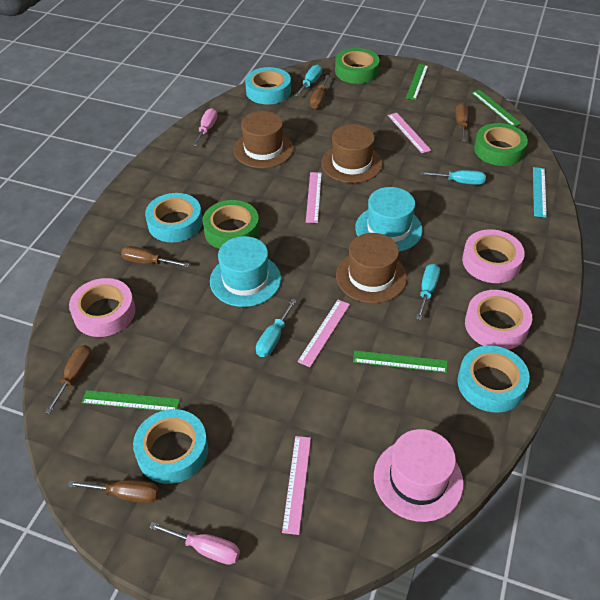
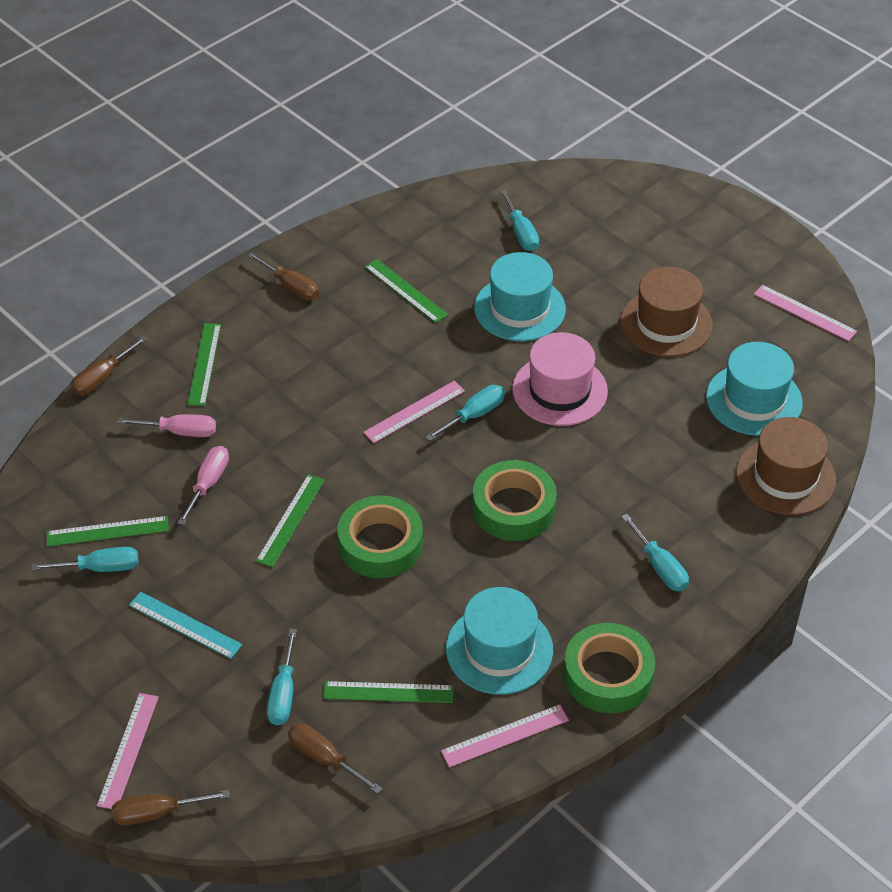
brown hat: 3 -> 2
brown screwdriver: 5 -> 4
green ruler: 4 -> 5
pink tape: 3 -> 0
turquoise hat: 2 -> 3
turquoise screwdriver: 4 -> 5
turquoise tape: 4 -> 0

